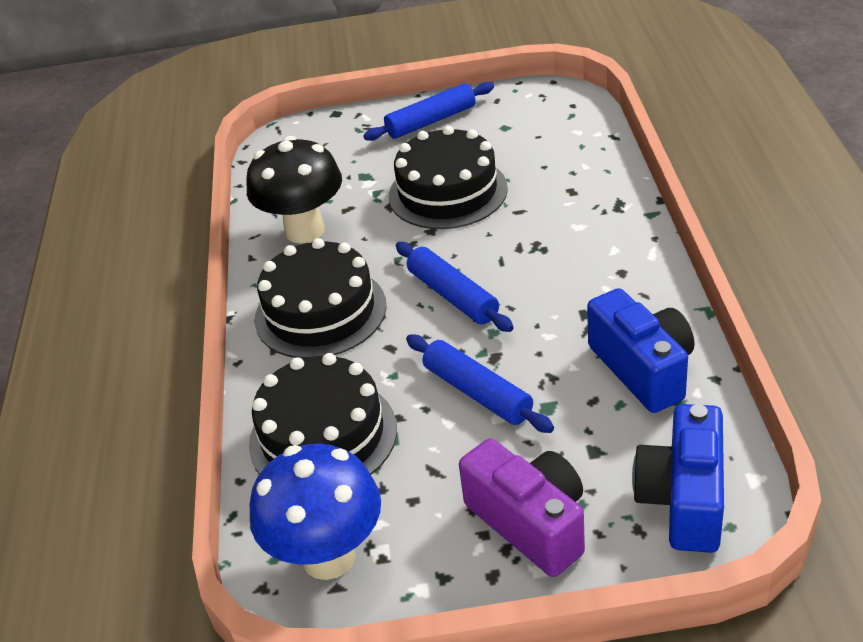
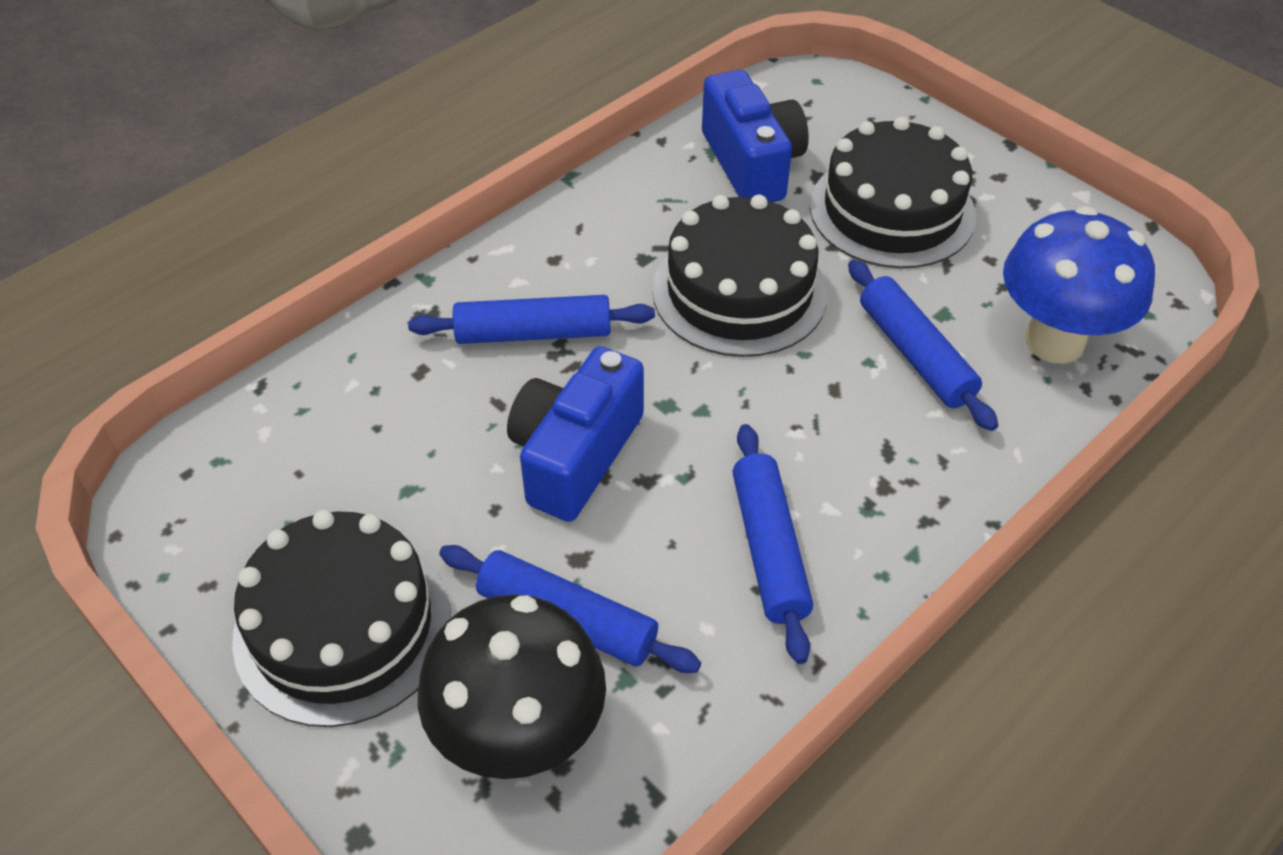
blue rolling pin: 3 -> 4
purple camera: 1 -> 0

